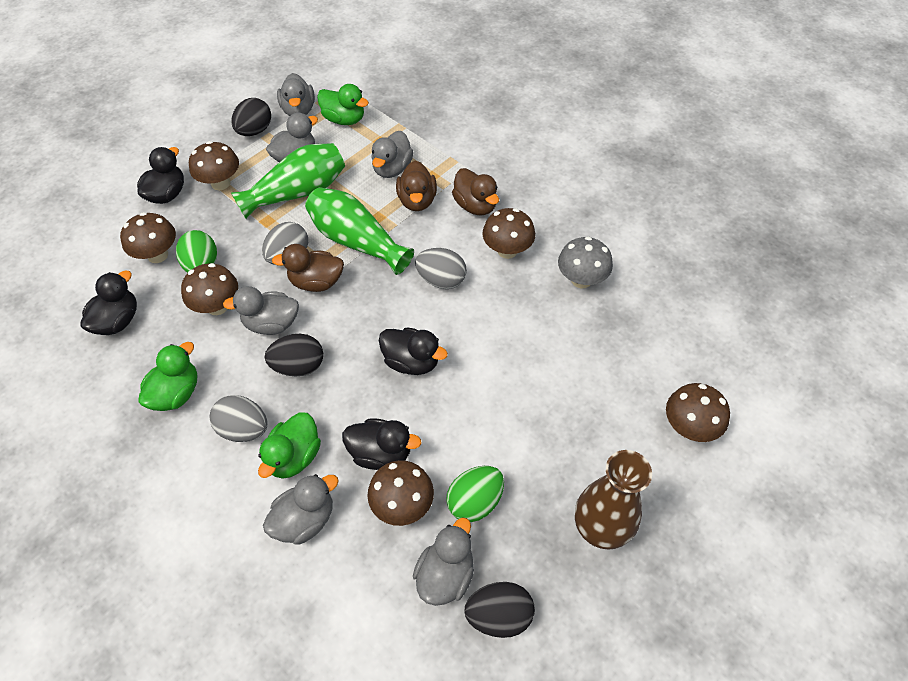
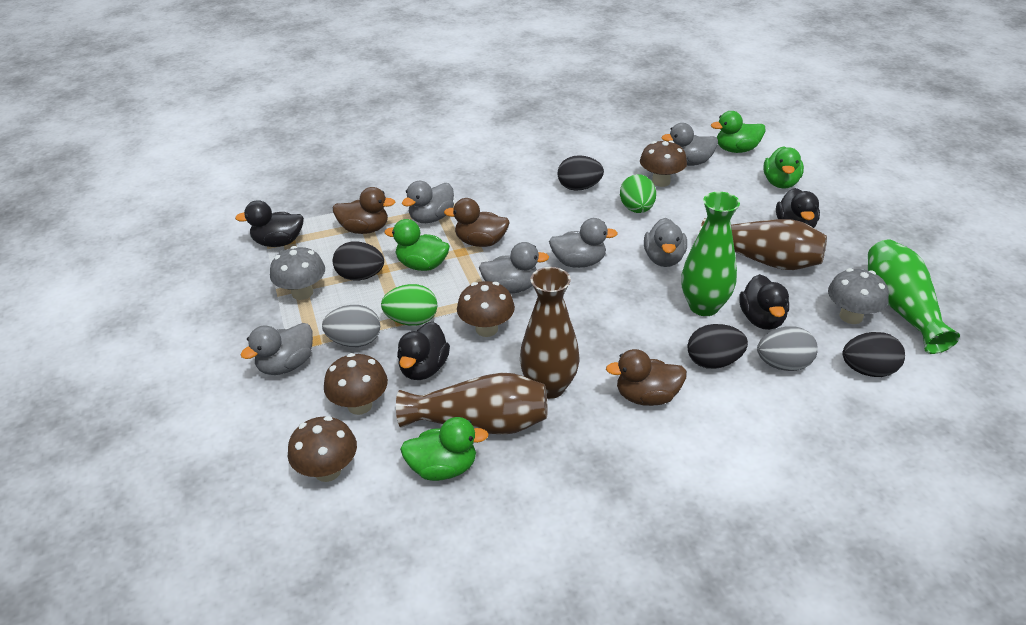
black egg: 3 -> 4
brown mushroom: 6 -> 4
brown vase: 1 -> 3
green duck: 3 -> 4
grey egg: 3 -> 2
grey mushroom: 1 -> 2

